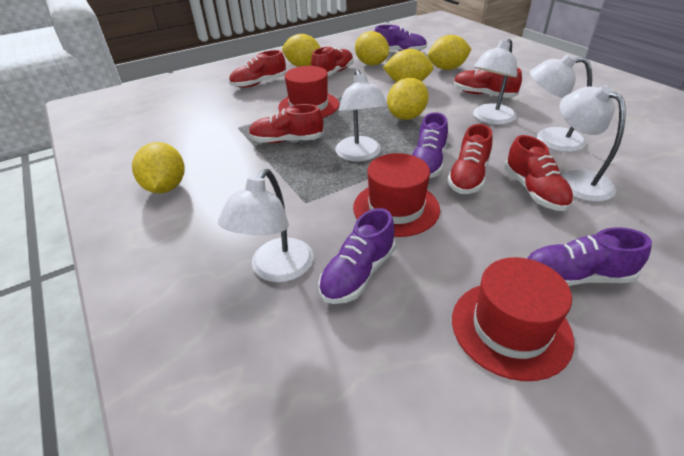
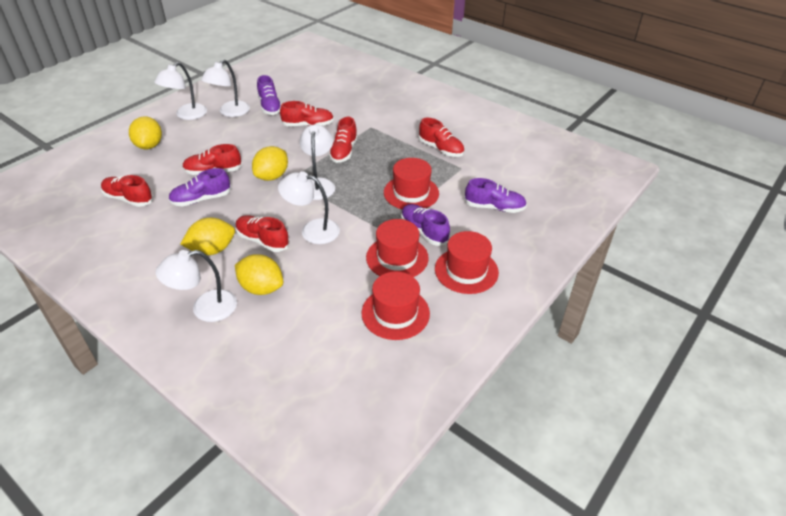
red hat: 3 -> 4
yellow lemon: 6 -> 4

